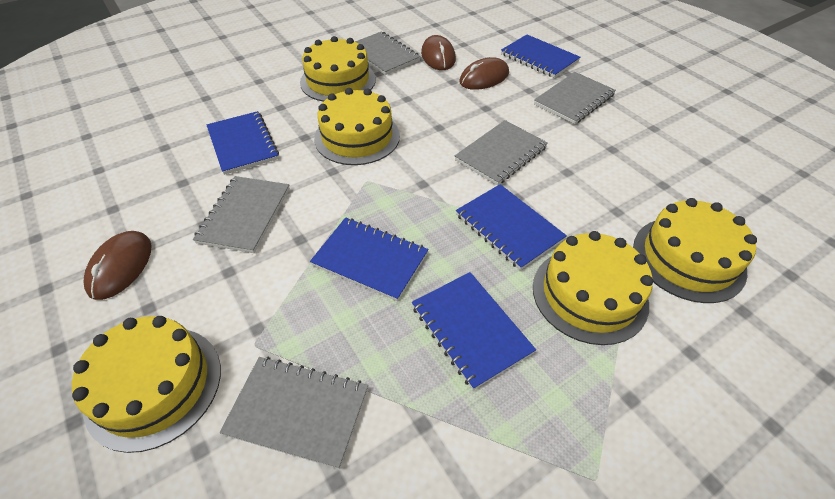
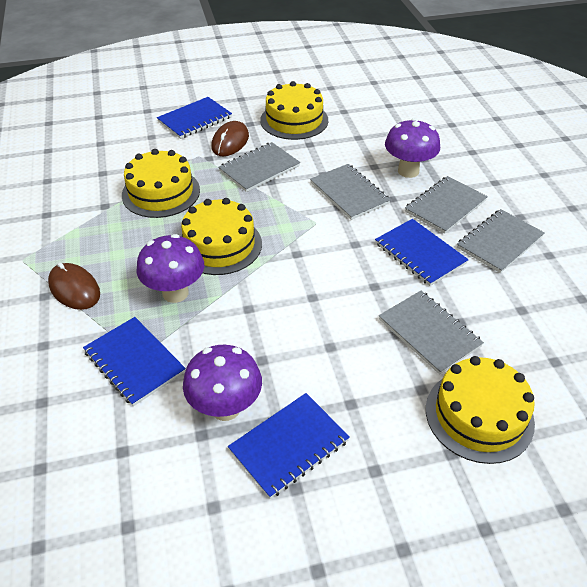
blue notebook: 5 -> 4
brown mouse: 3 -> 2
purple mushroom: 0 -> 3
yellow cake: 5 -> 4

